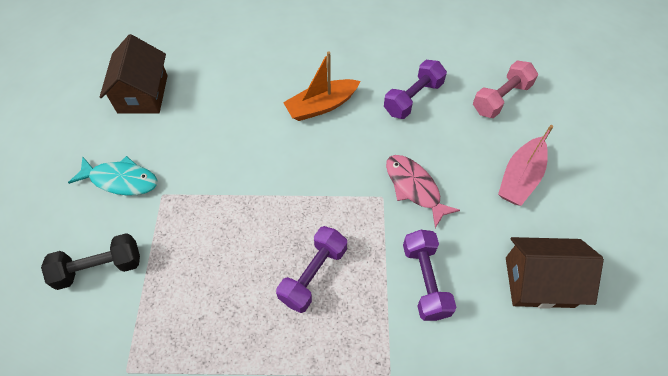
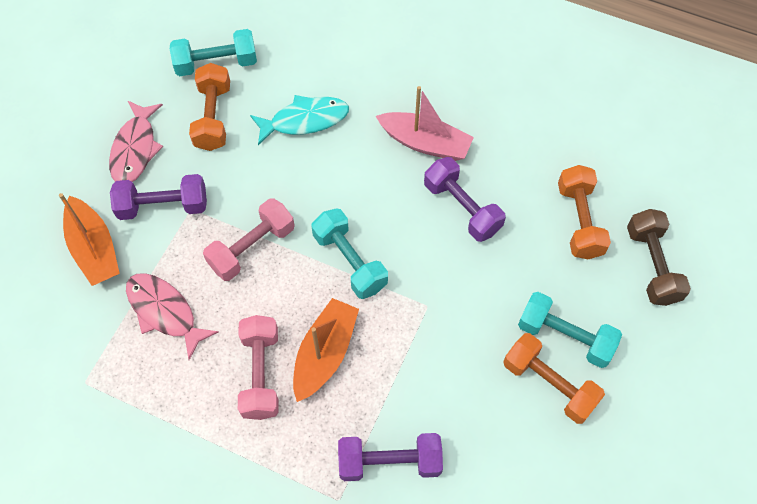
black dumbbell: 1 -> 0
brown dumbbell: 0 -> 1
brown house: 2 -> 0
orange boat: 1 -> 2
orange dumbbell: 0 -> 3
pink dumbbell: 1 -> 2
pink fish: 1 -> 2
turquoise dumbbell: 0 -> 3

